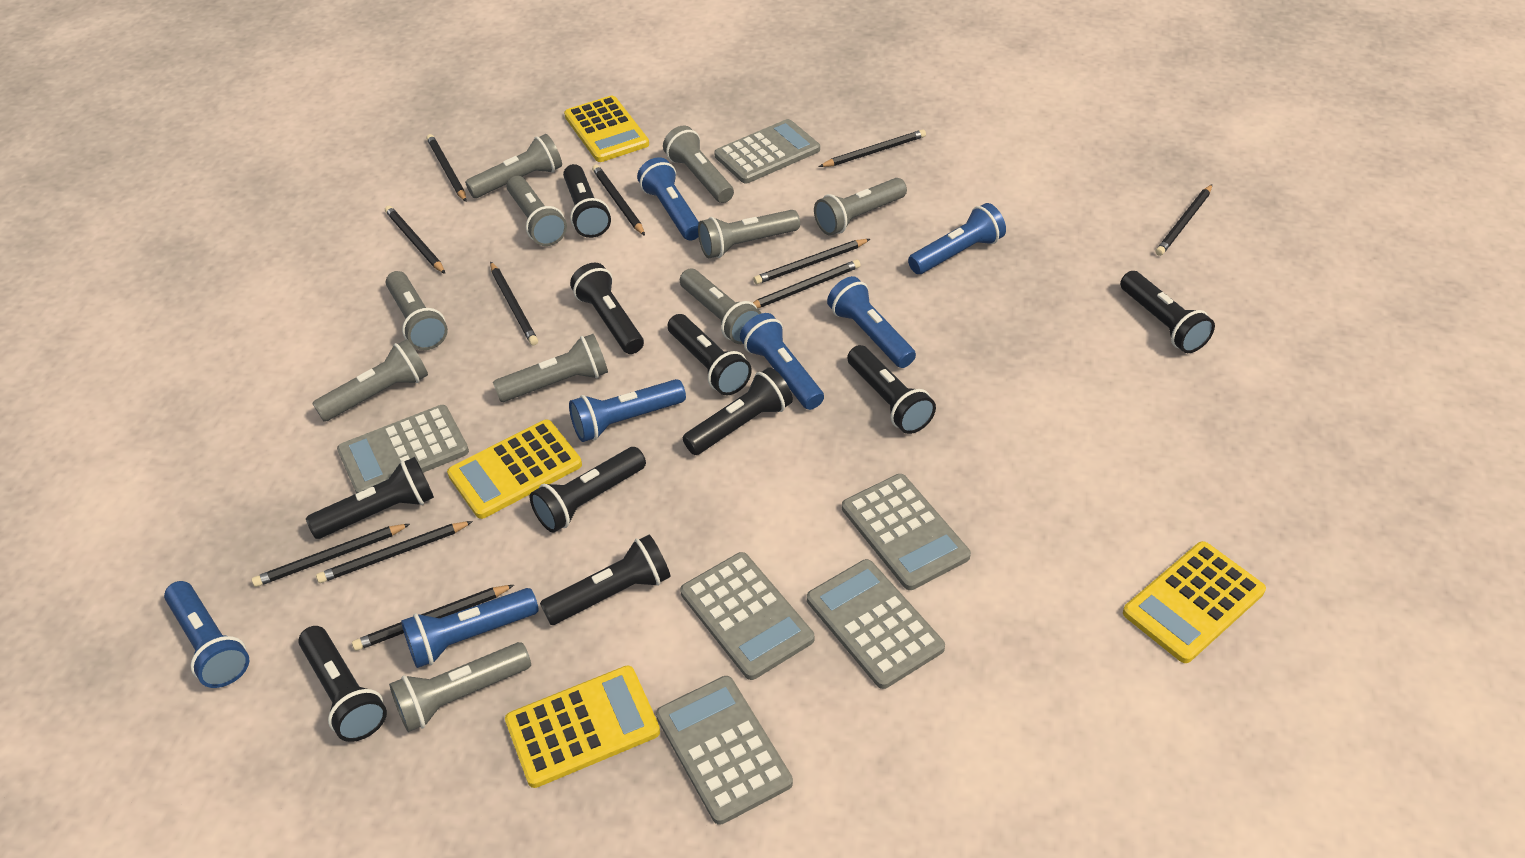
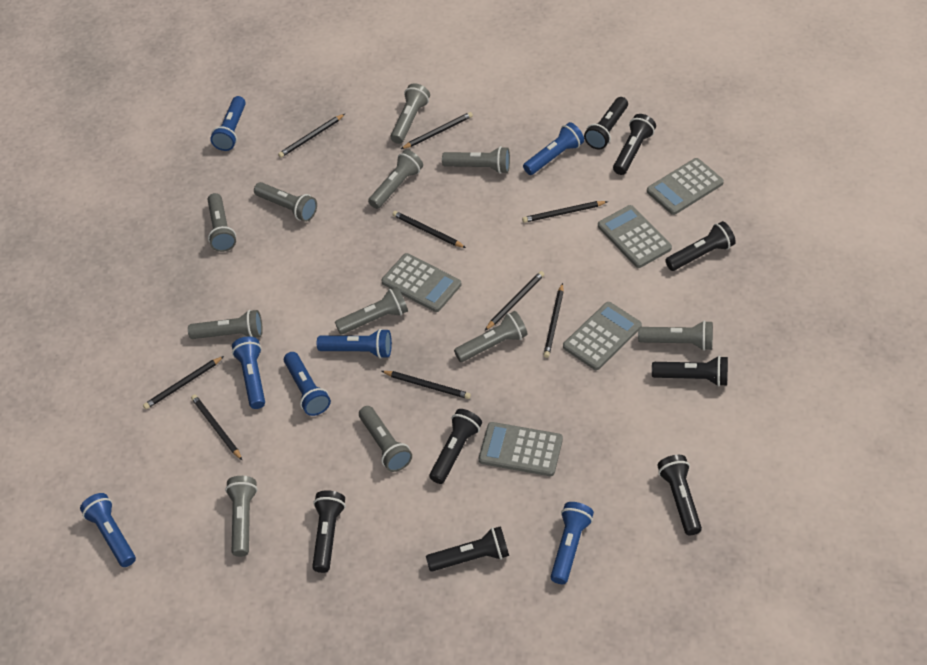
black flashlight: 10 -> 8
black pencil: 11 -> 9
grey calculator: 6 -> 5
grey flashlight: 10 -> 11
yellow calculator: 4 -> 0

